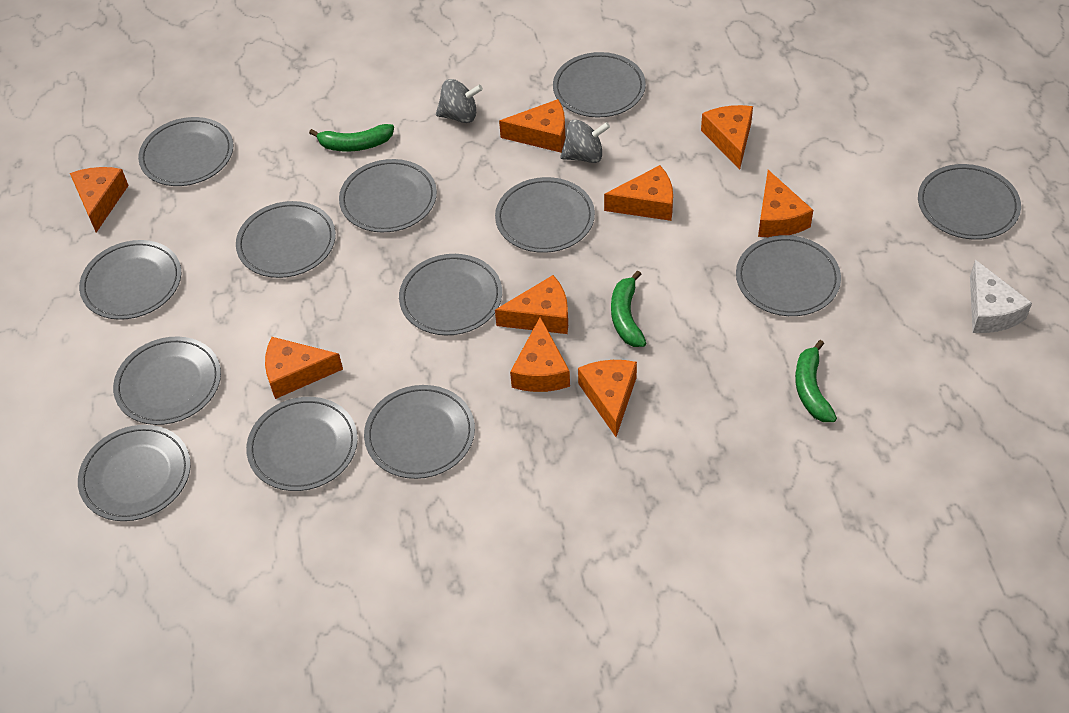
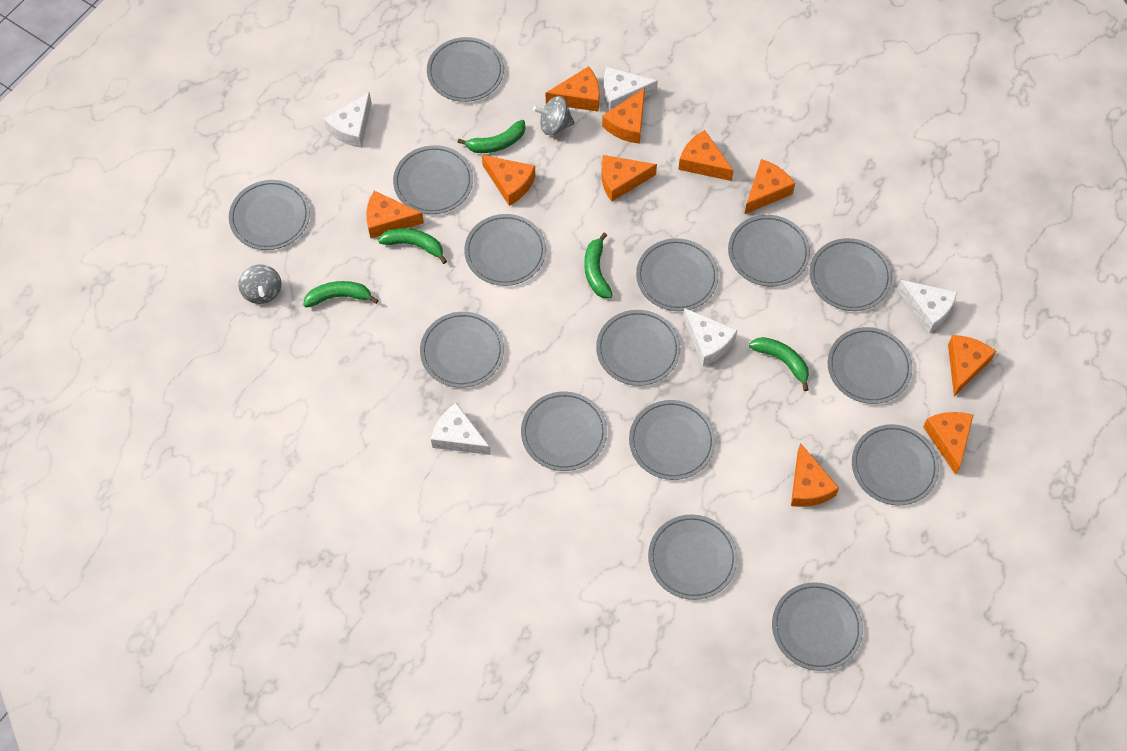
green banana: 3 -> 5
grey plate: 13 -> 15
orange cheese: 9 -> 10
white cheese: 1 -> 5

